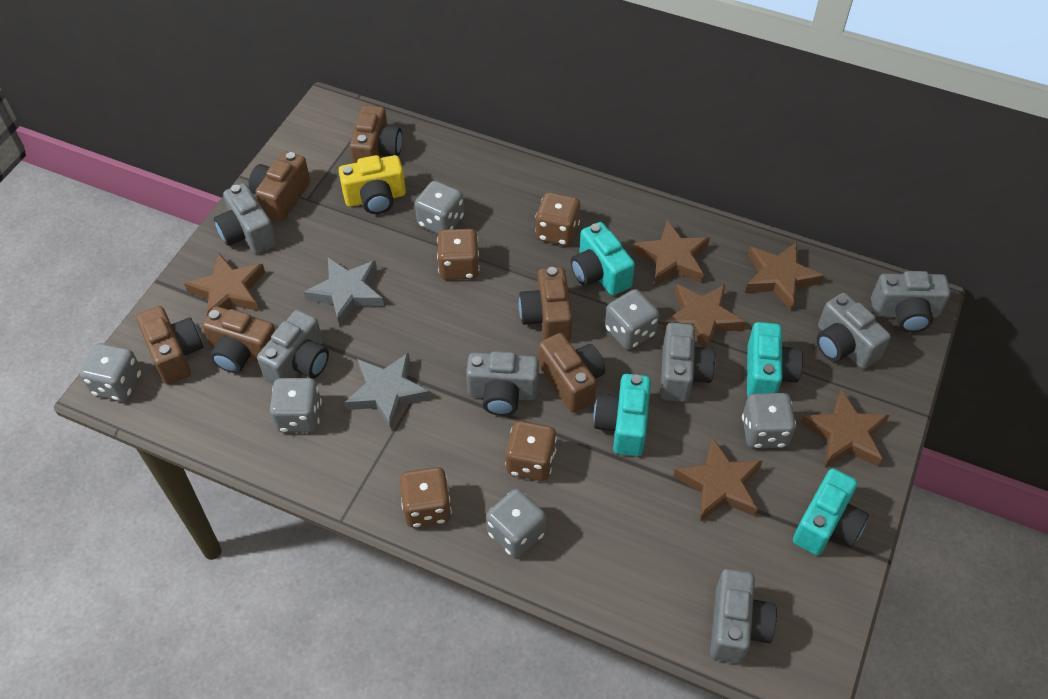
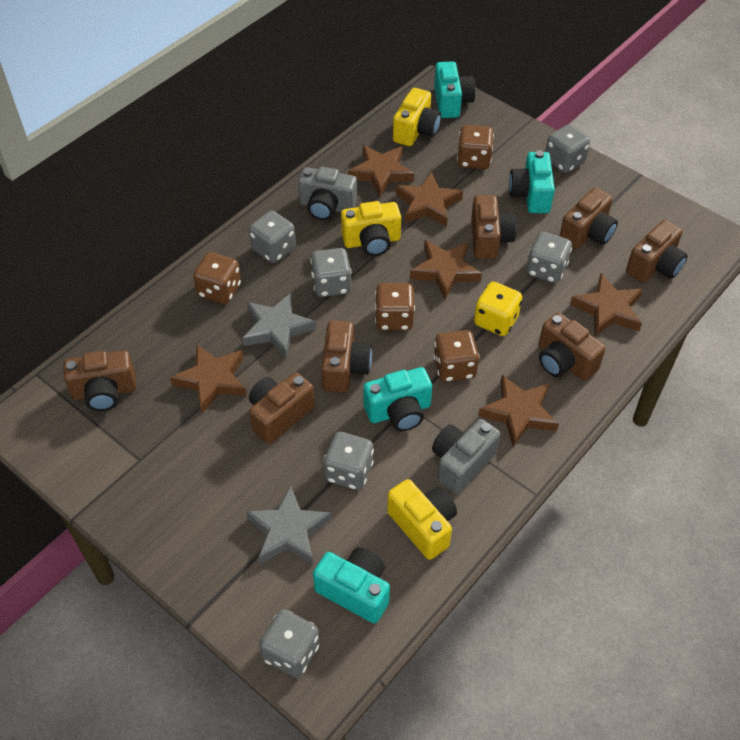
brown camera: 6 -> 7
grey camera: 7 -> 2
yellow camera: 1 -> 3
yellow dice: 0 -> 1

